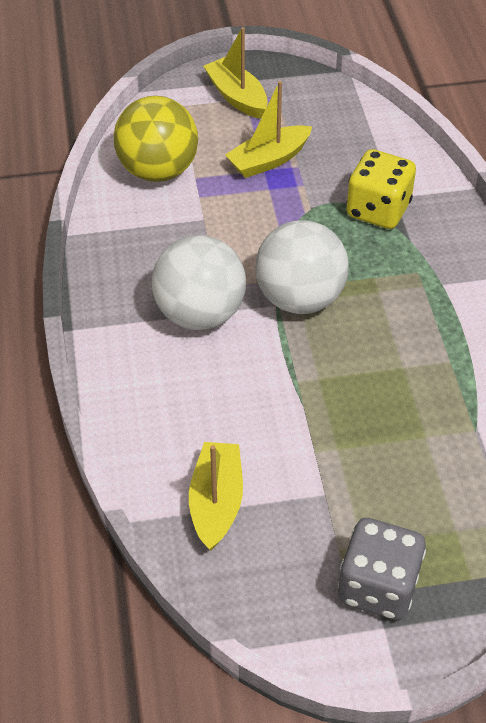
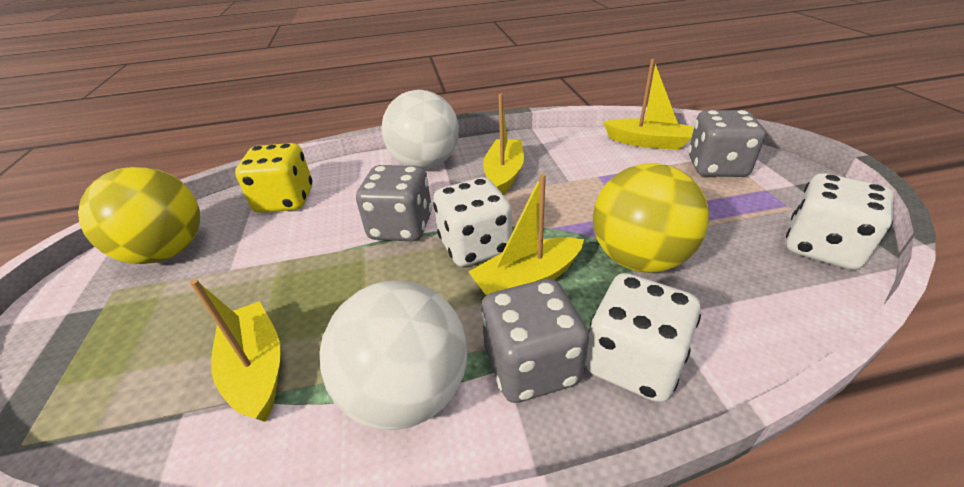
grey dice: 1 -> 3
white dice: 0 -> 3
yellow ball: 1 -> 2
yellow boat: 3 -> 4

